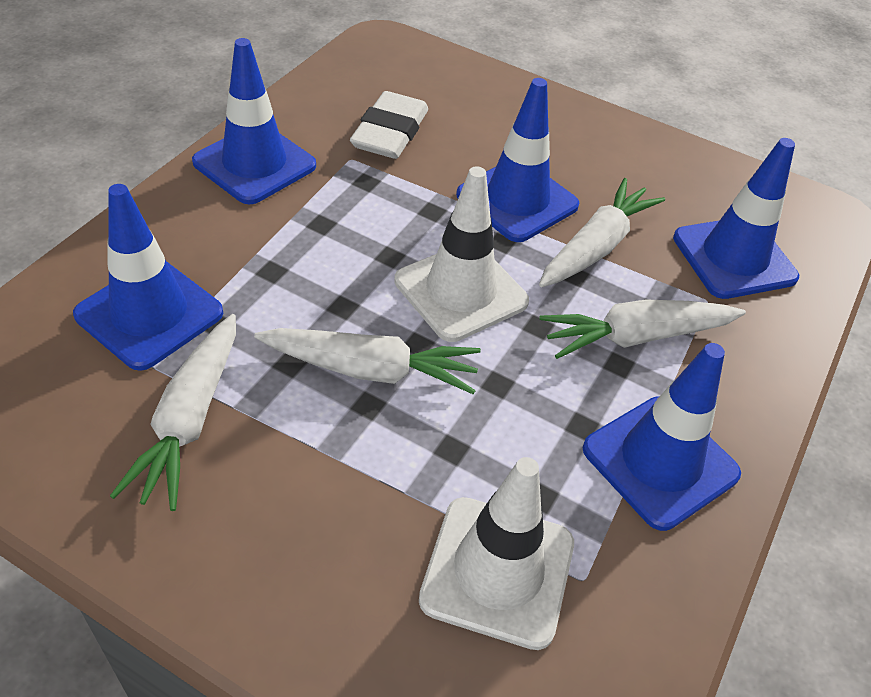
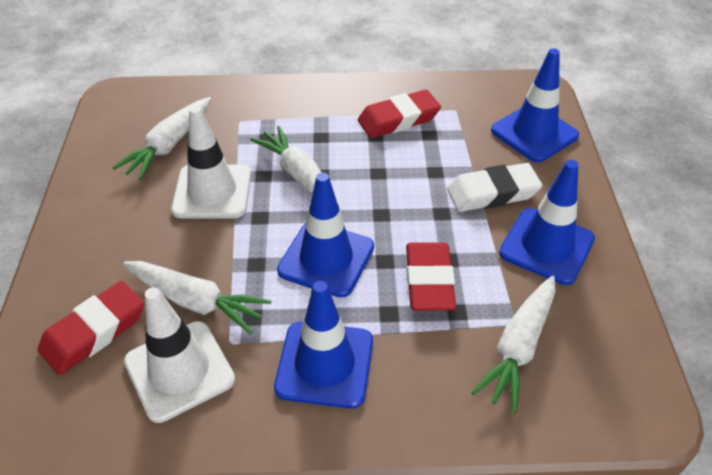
blue traffic cone: 5 -> 4
red eraser: 0 -> 3

